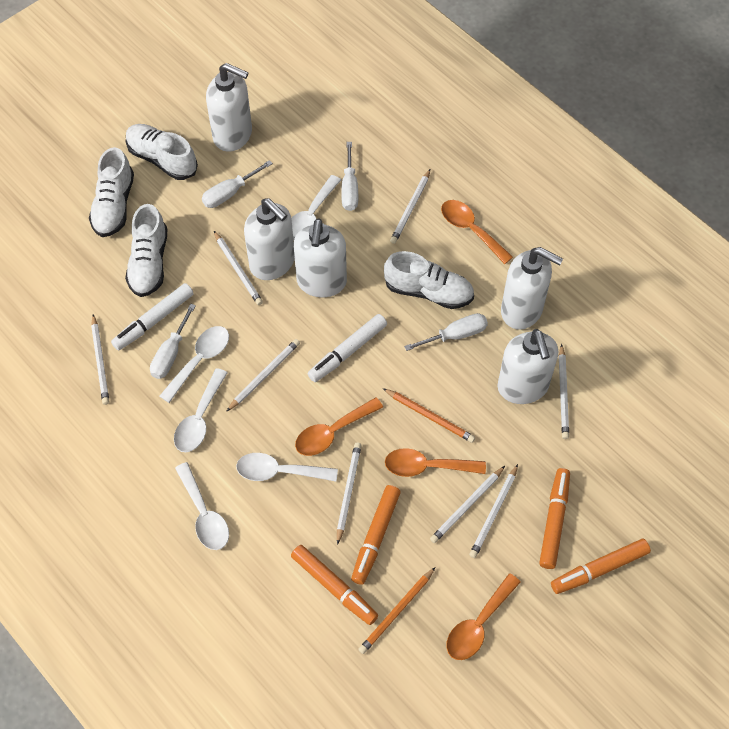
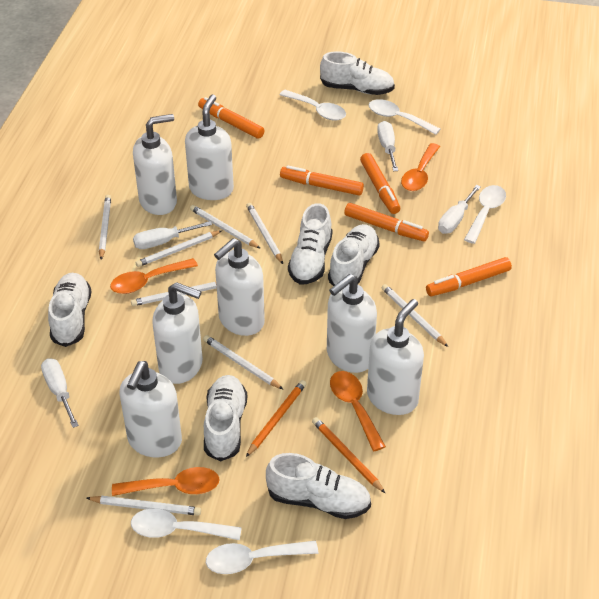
orange marker: 4 -> 5
white marker: 2 -> 0
white shoe: 4 -> 6
white soap dispenser: 5 -> 7

